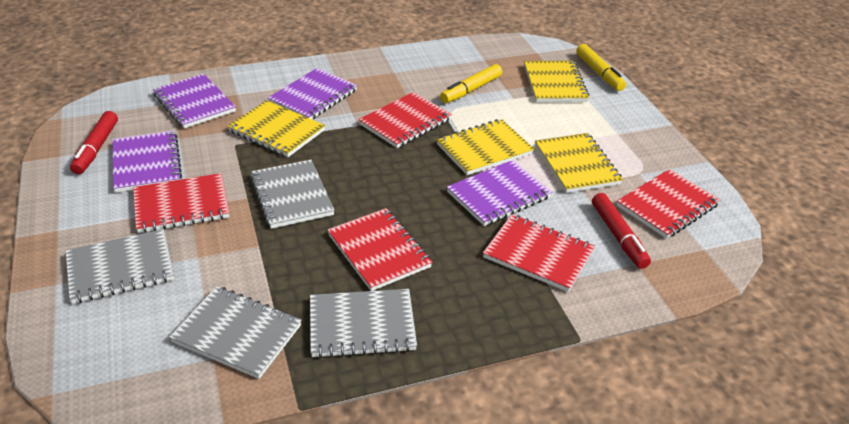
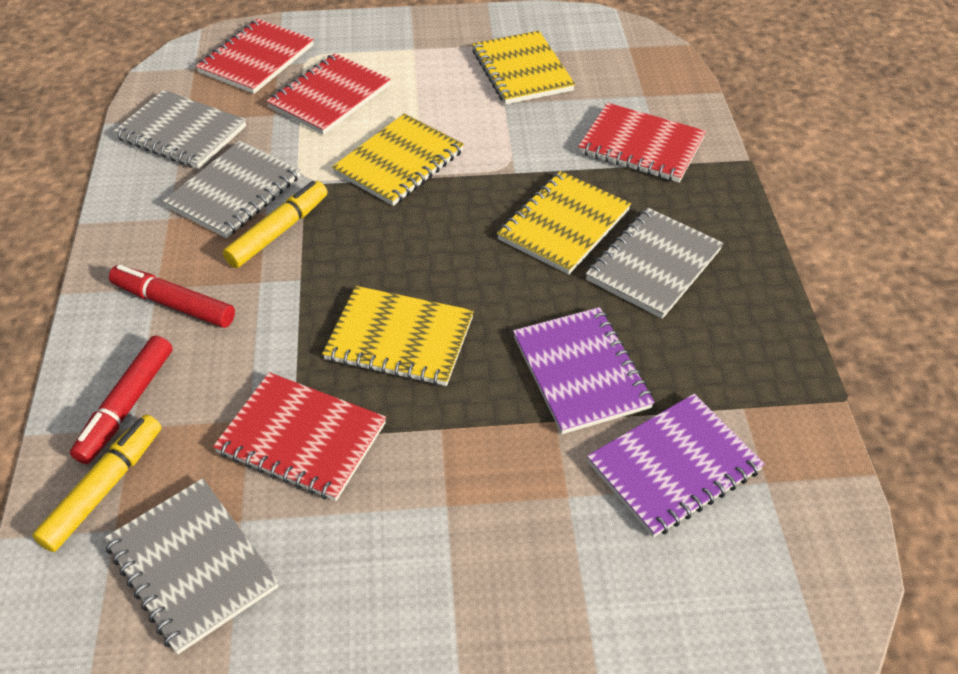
purple notebook: 4 -> 2
red notebook: 5 -> 4

